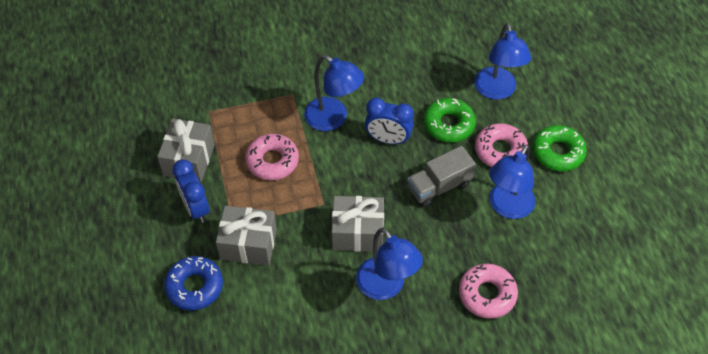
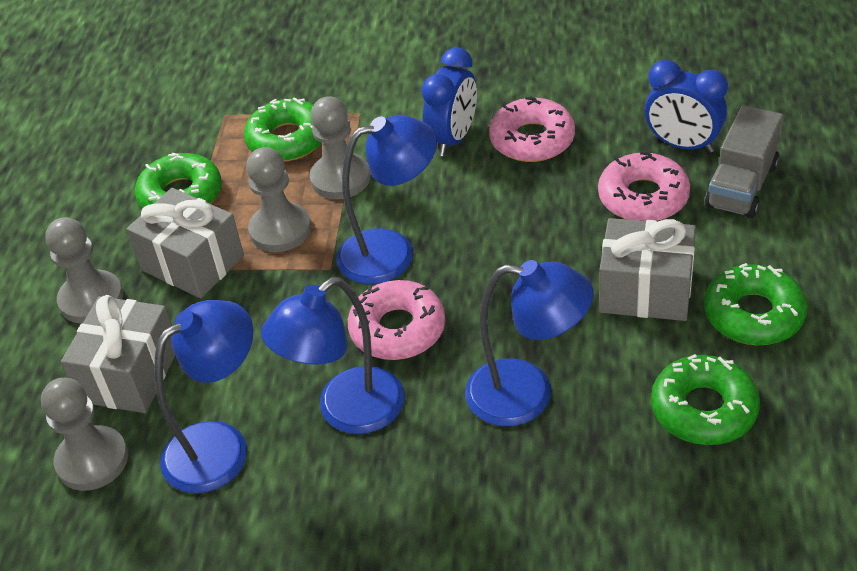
blue donut: 1 -> 0
green donut: 2 -> 4
grey pawn: 0 -> 4

